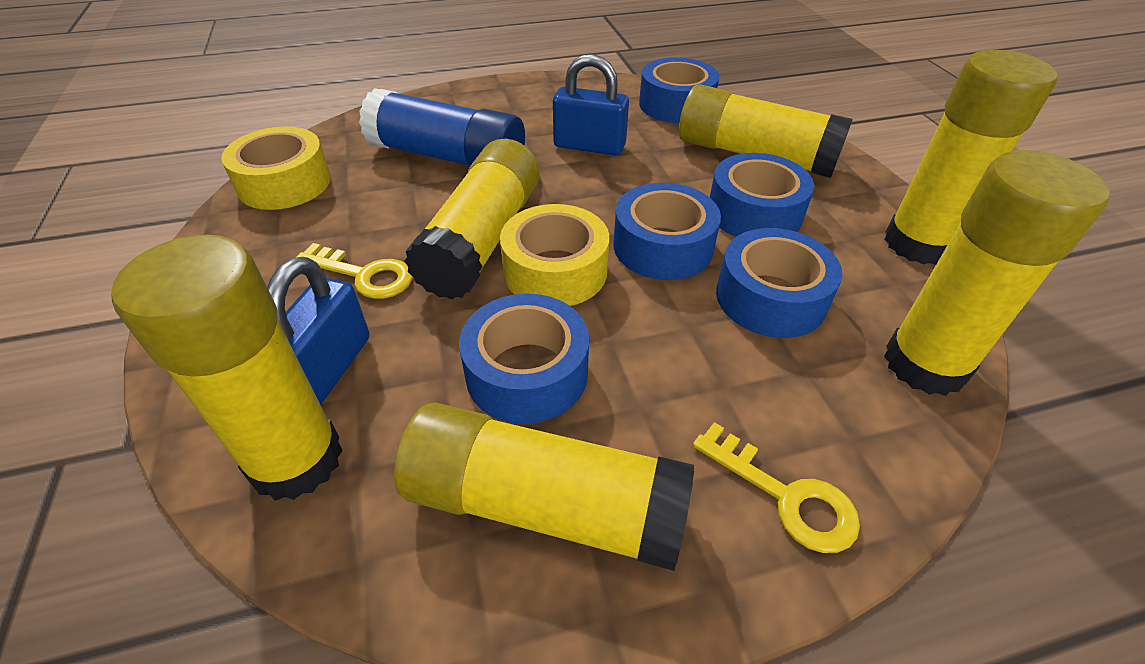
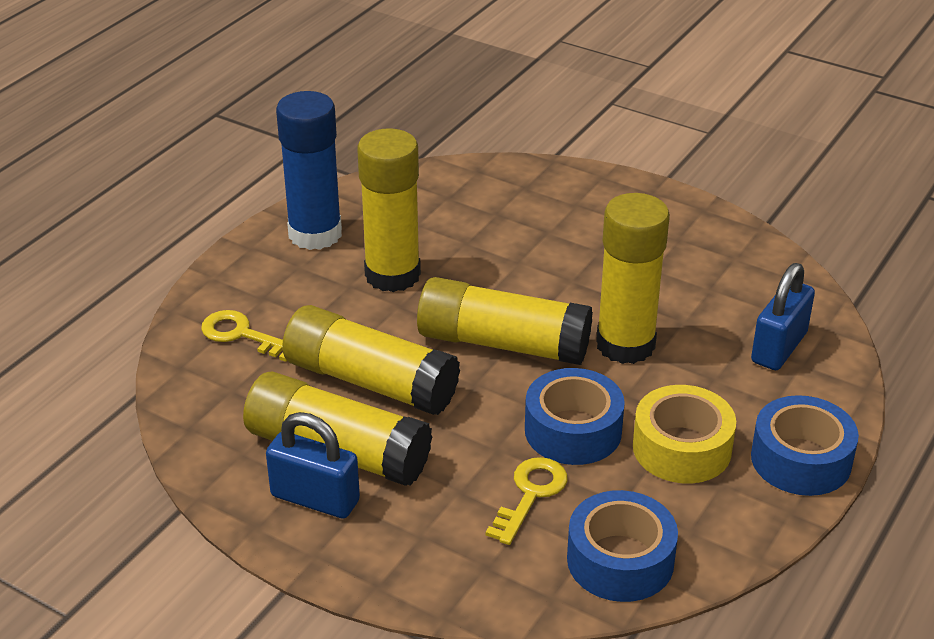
blue tape: 5 -> 3
yellow glue stick: 6 -> 5
yellow tape: 2 -> 1

